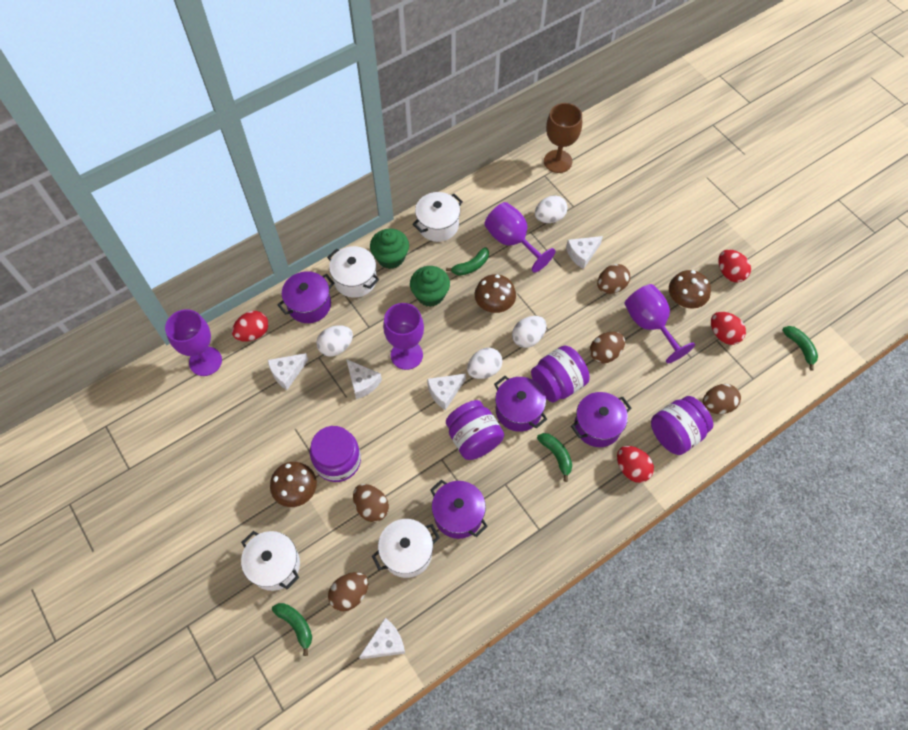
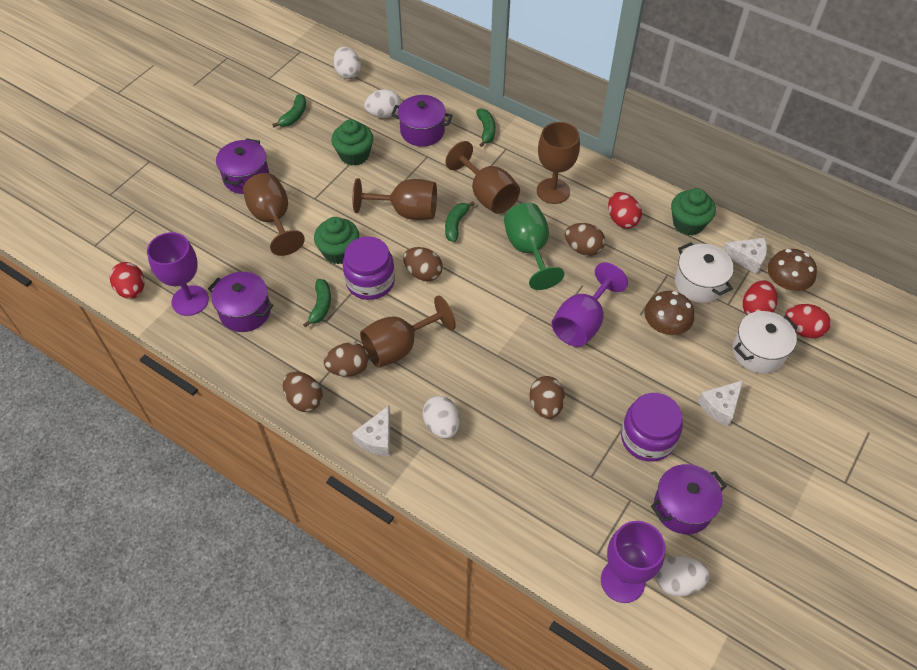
brown goblet: 1 -> 5
brown mushroom: 3 -> 2
green cupcake: 2 -> 3
green goblet: 0 -> 1
purple goblet: 4 -> 3
purple jar: 4 -> 2
white cheese: 5 -> 3
white pot: 4 -> 2

